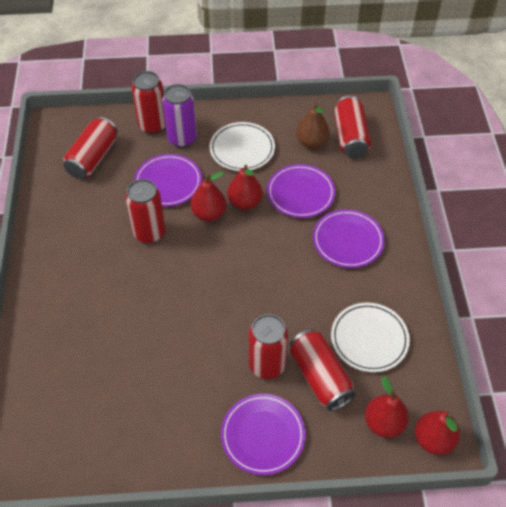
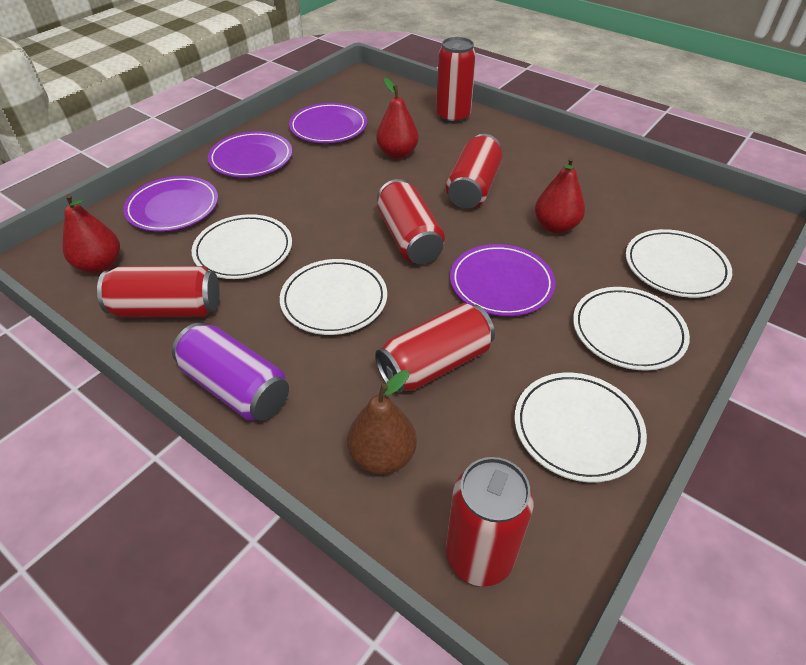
red pear: 4 -> 3
white plate: 2 -> 5

